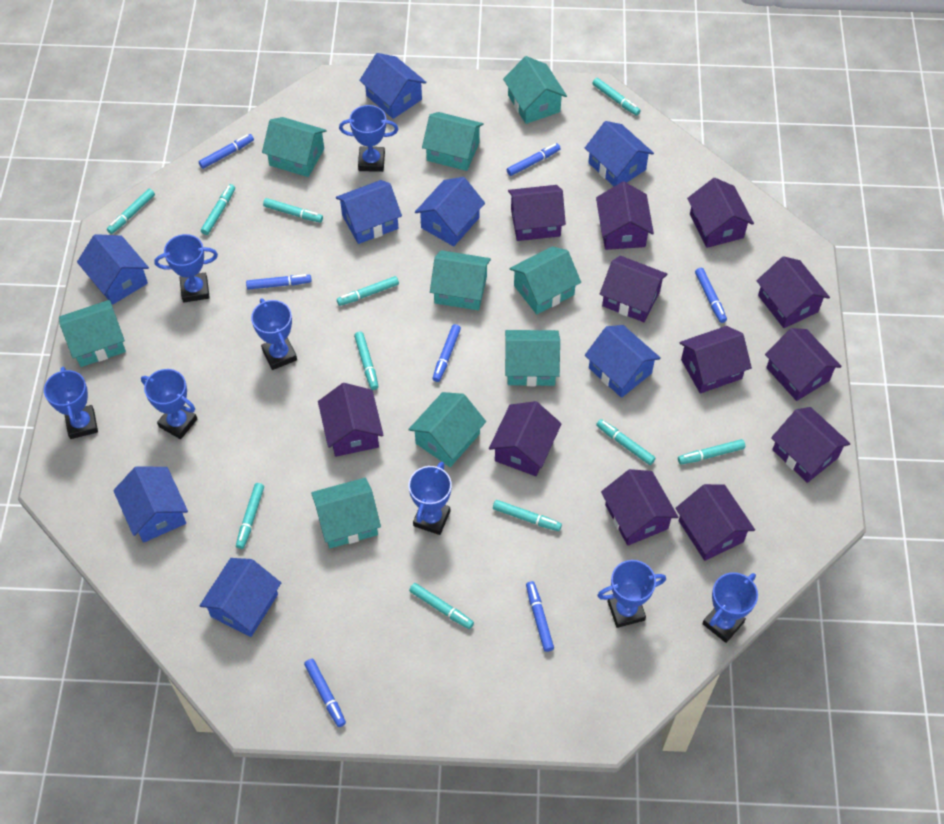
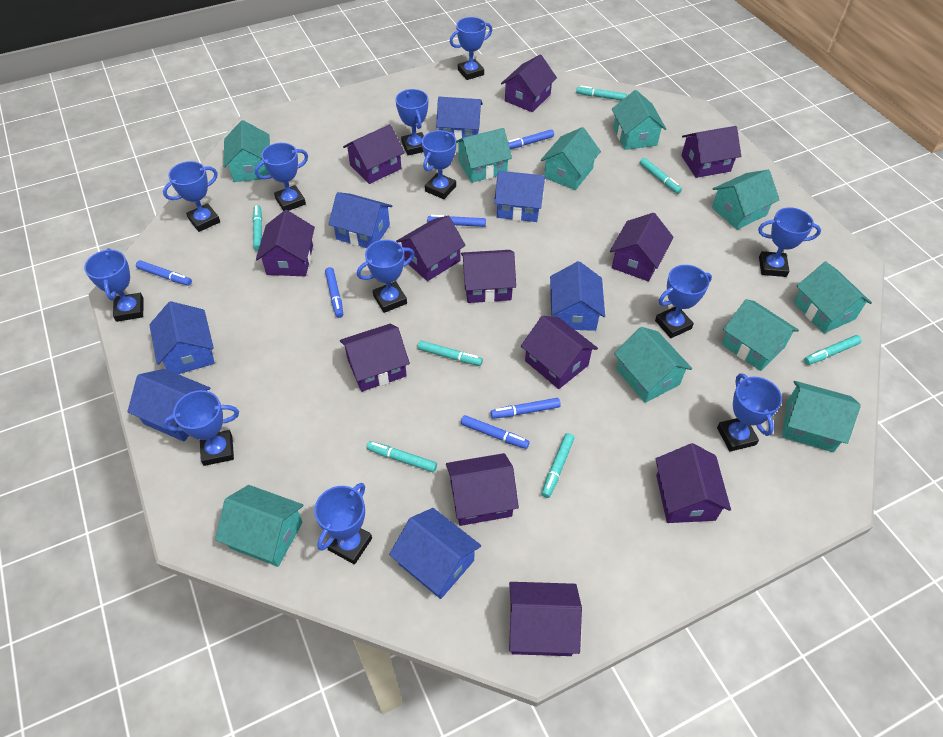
blue house: 8 -> 7
blue marker: 7 -> 6
blue trophy: 8 -> 12
turquoise house: 9 -> 10
turquoise marker: 11 -> 7

